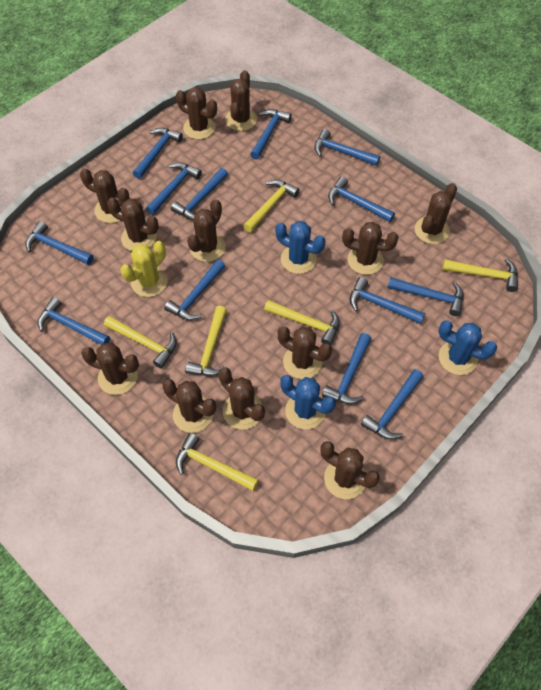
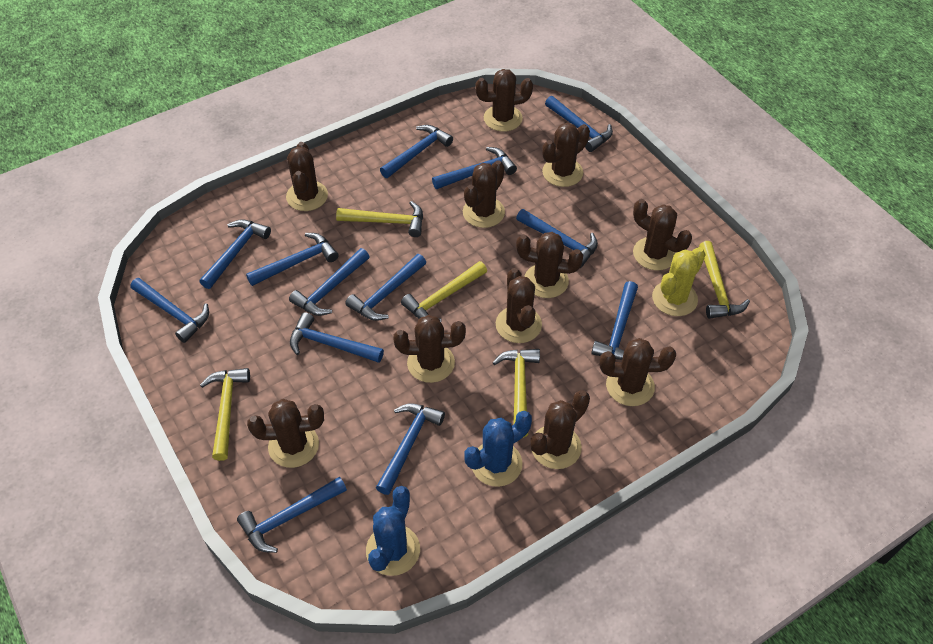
blue cactus: 3 -> 2
brown cactus: 12 -> 11
yellow hammer: 6 -> 5

